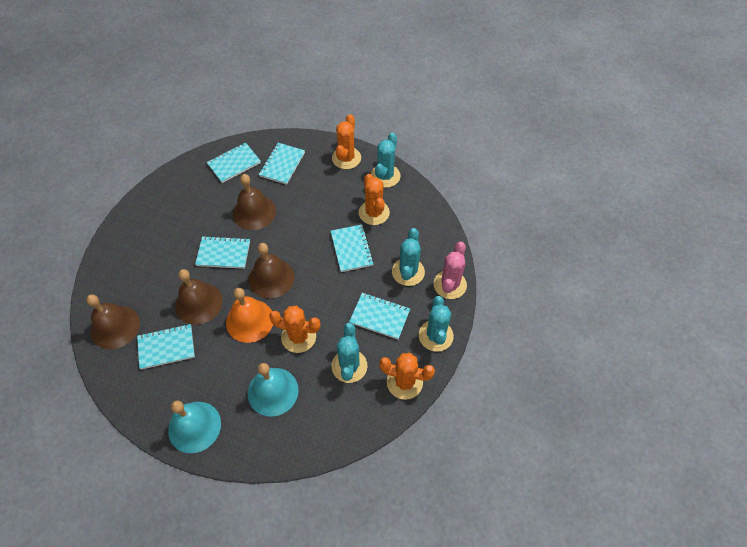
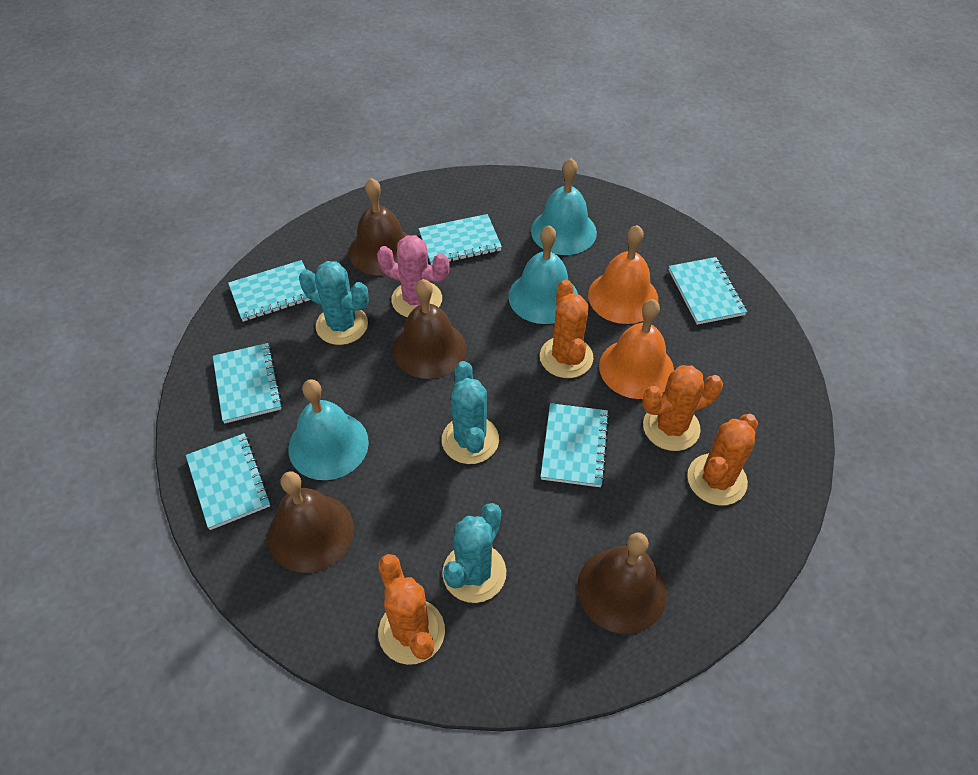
orange bell: 1 -> 2
turquoise bell: 2 -> 3
turquoise cactus: 4 -> 3

